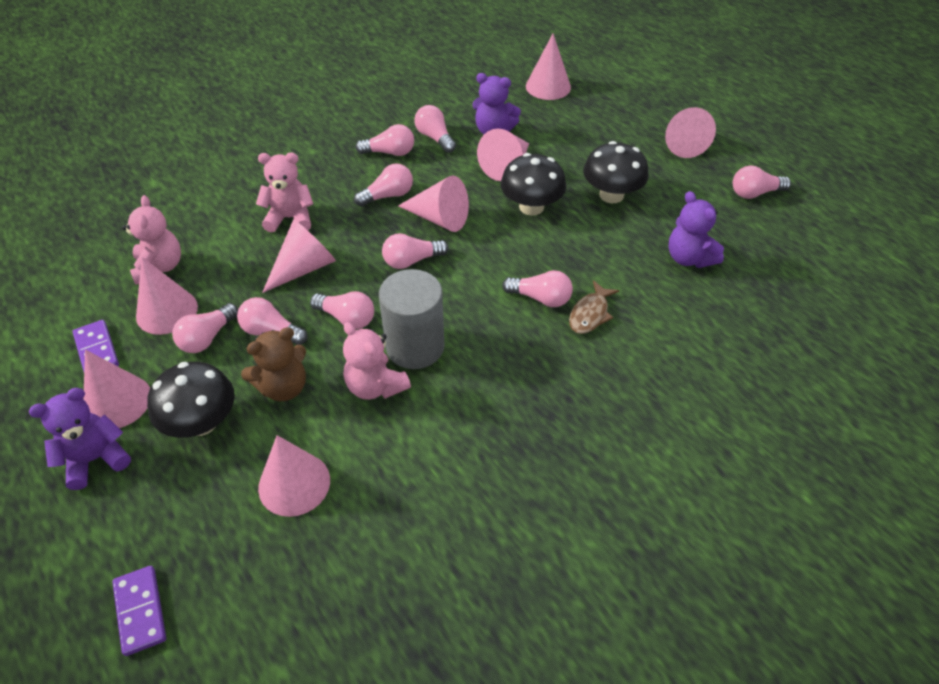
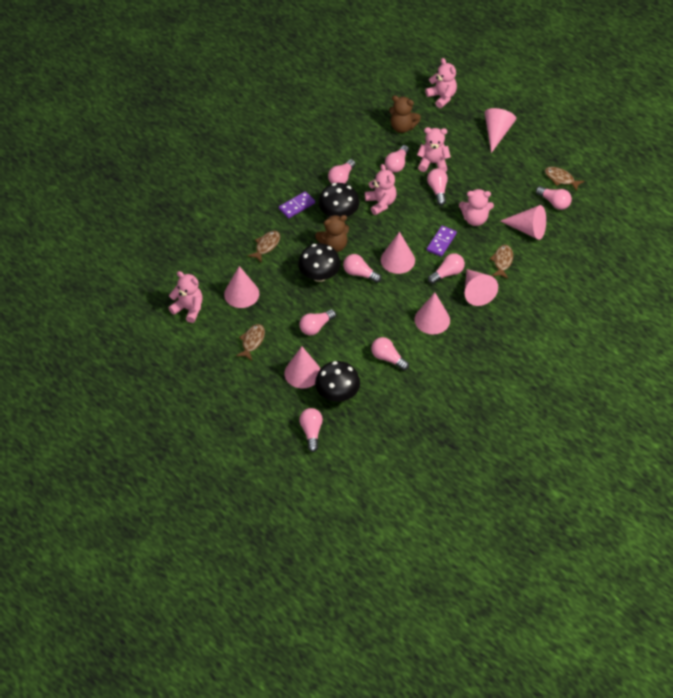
brown fish: 1 -> 4
brown teddy bear: 1 -> 2
grey cylinder: 1 -> 0
pink cone: 8 -> 7
pink teddy bear: 3 -> 5
purple teddy bear: 3 -> 0

